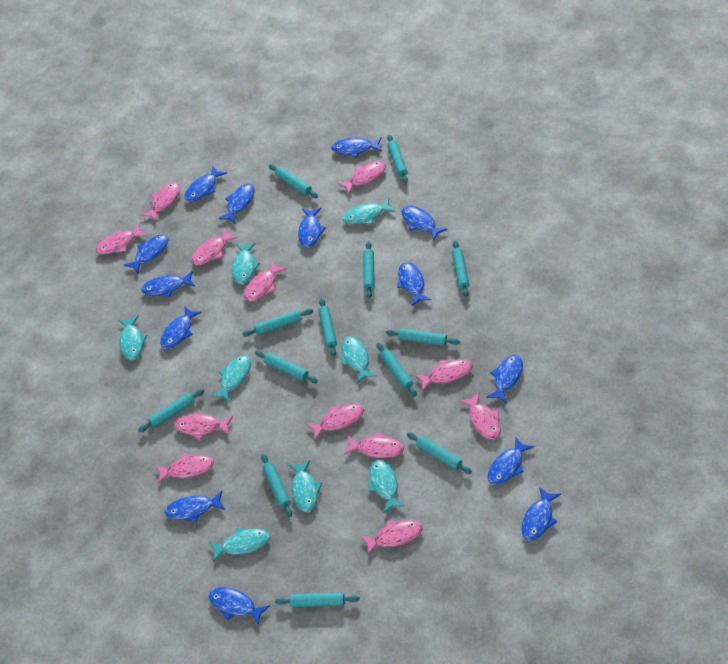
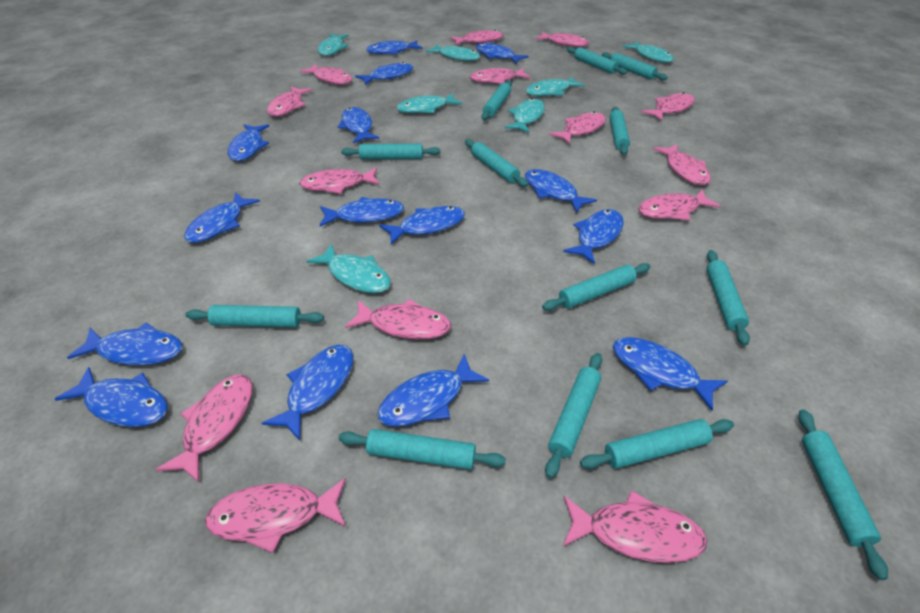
blue fish: 14 -> 15
pink fish: 12 -> 14
turquoise fish: 8 -> 7

